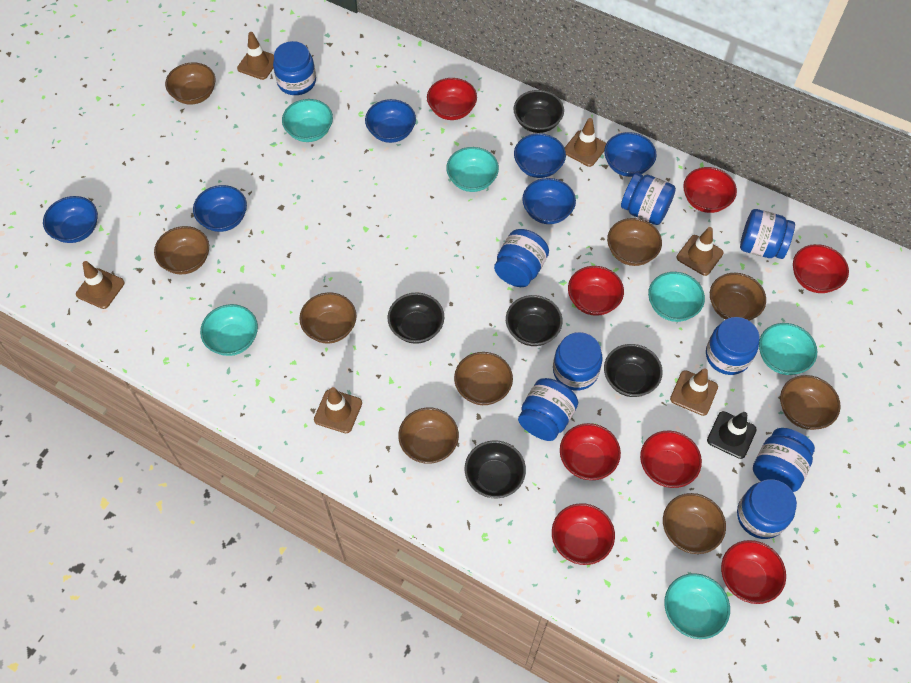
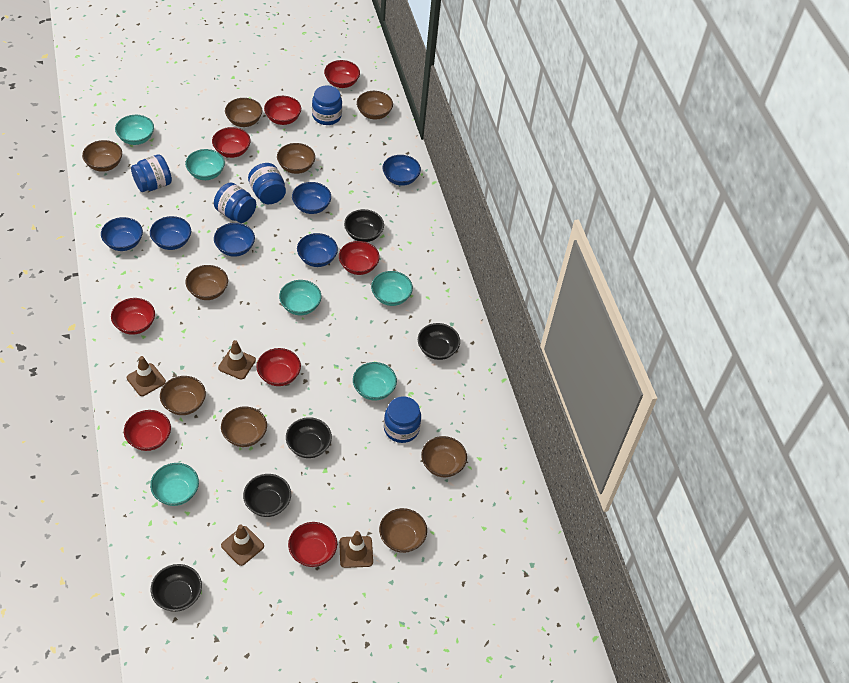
black traffic cone: 1 -> 0
blue jar: 9 -> 5
brown traffic cone: 6 -> 4

